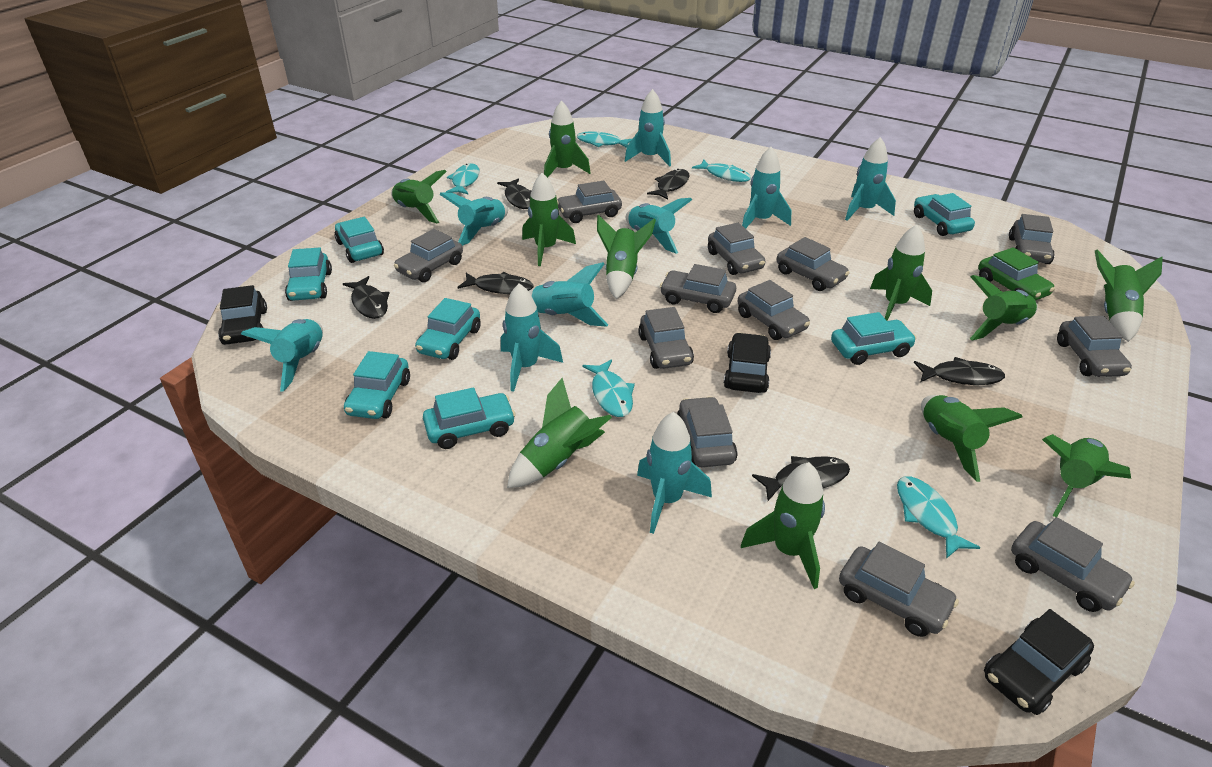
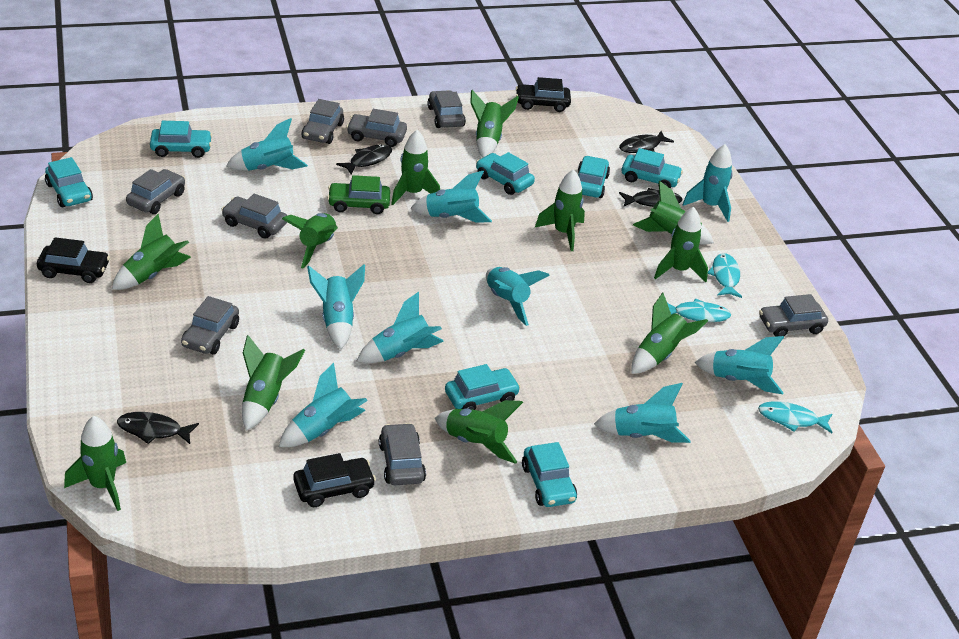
black fish: 6 -> 4
grey car: 12 -> 8
turquoise fish: 5 -> 3

